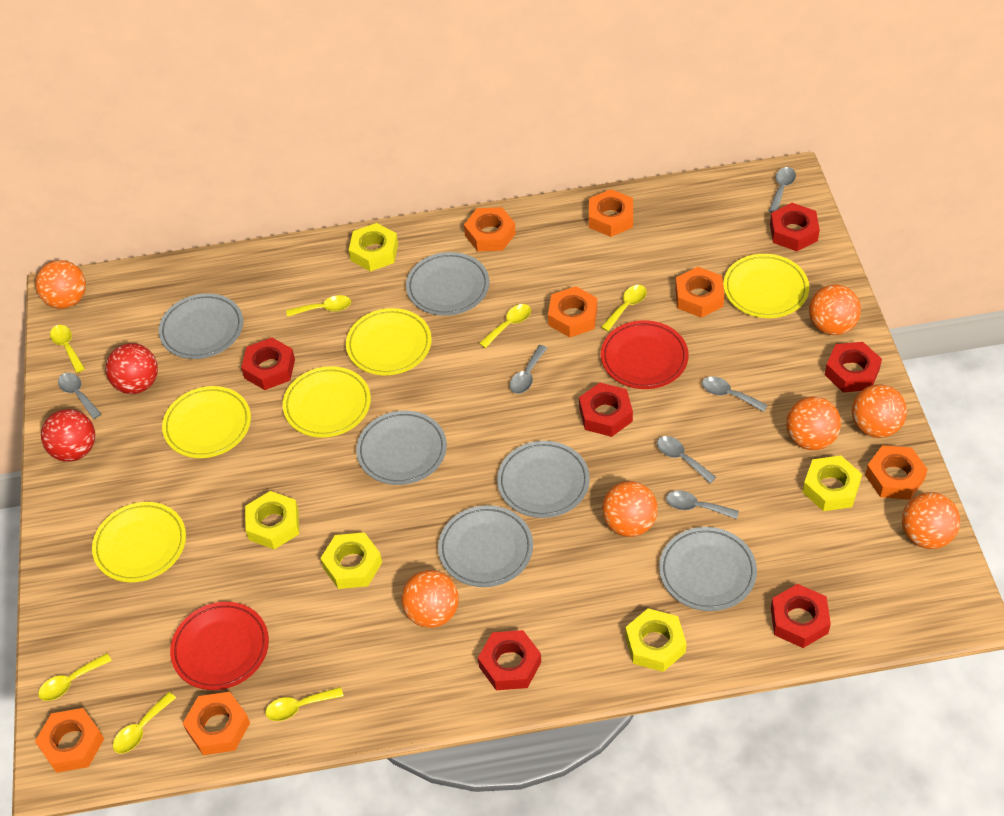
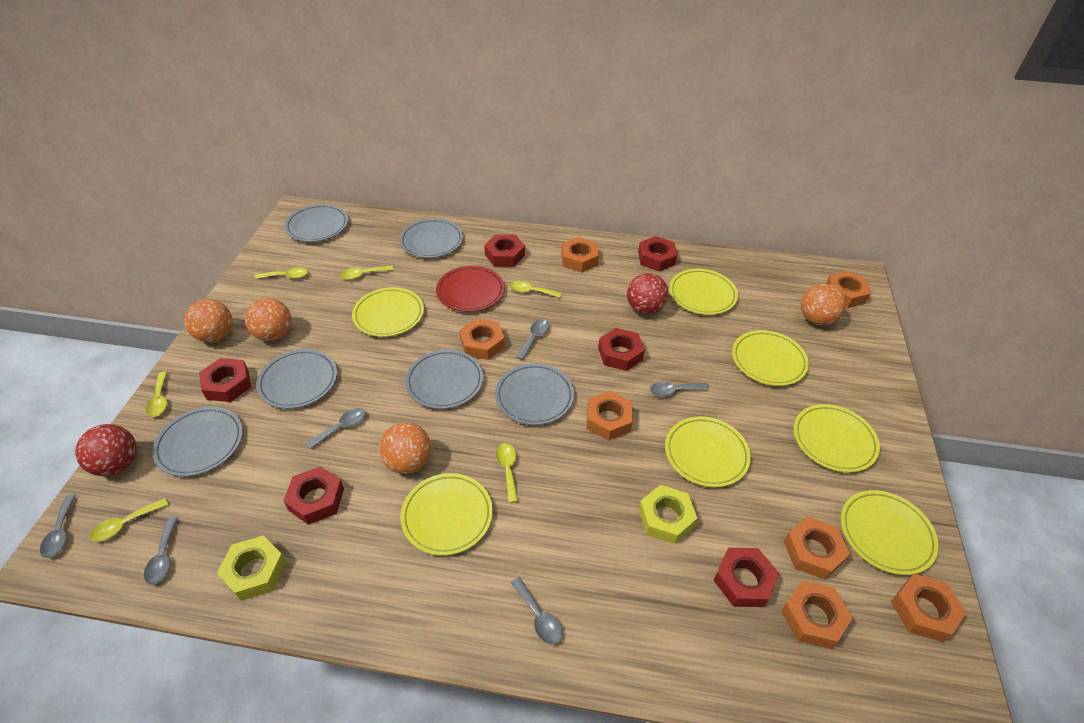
orange ball: 7 -> 4
red plate: 2 -> 1
yellow nut: 5 -> 2
yellow plate: 5 -> 7
yellow spoon: 7 -> 6

